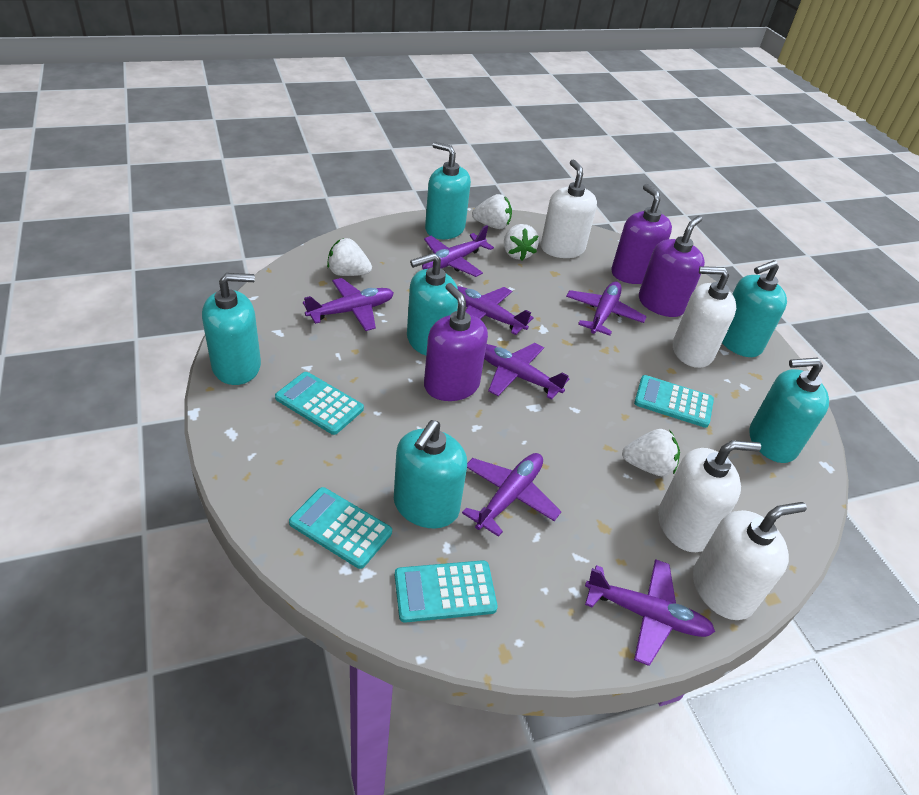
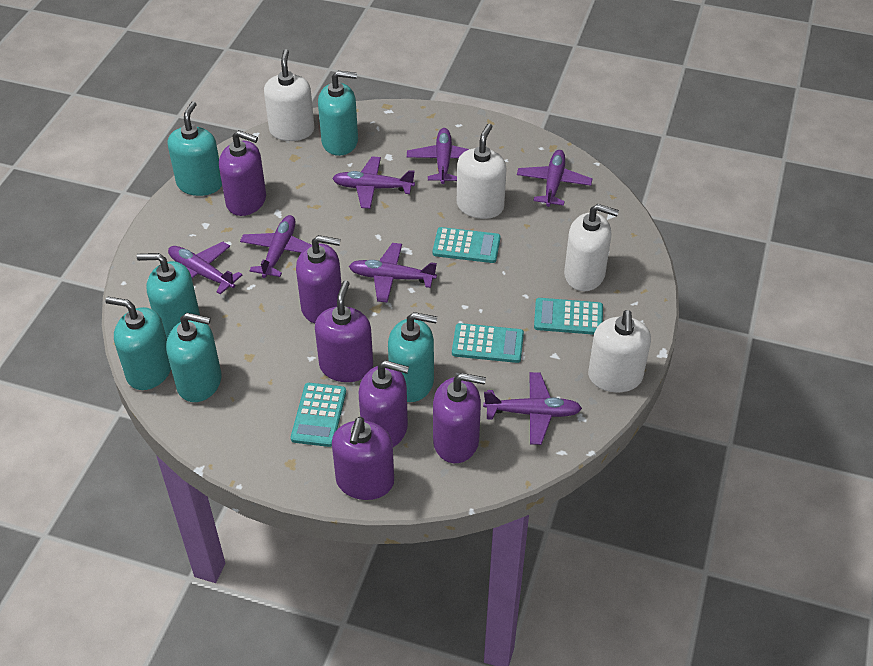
purple soap dispenser: 3 -> 6
white strawberry: 4 -> 0

